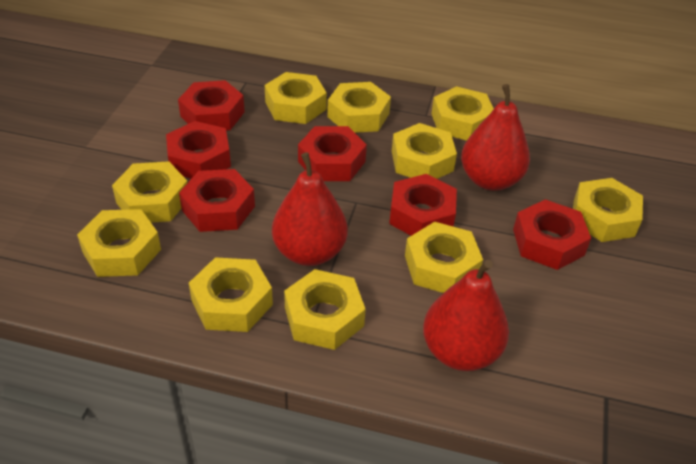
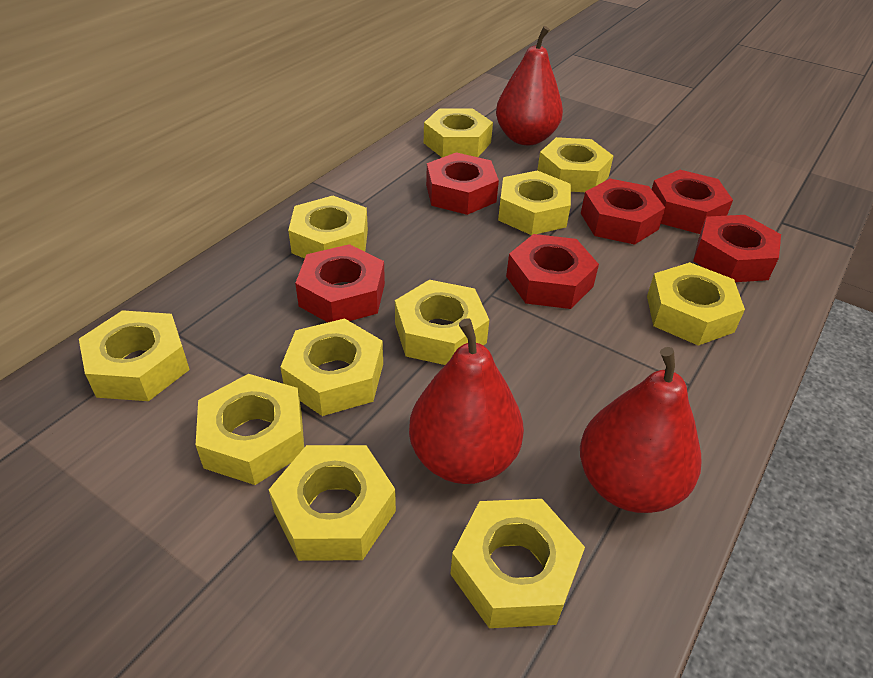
yellow nut: 10 -> 11

